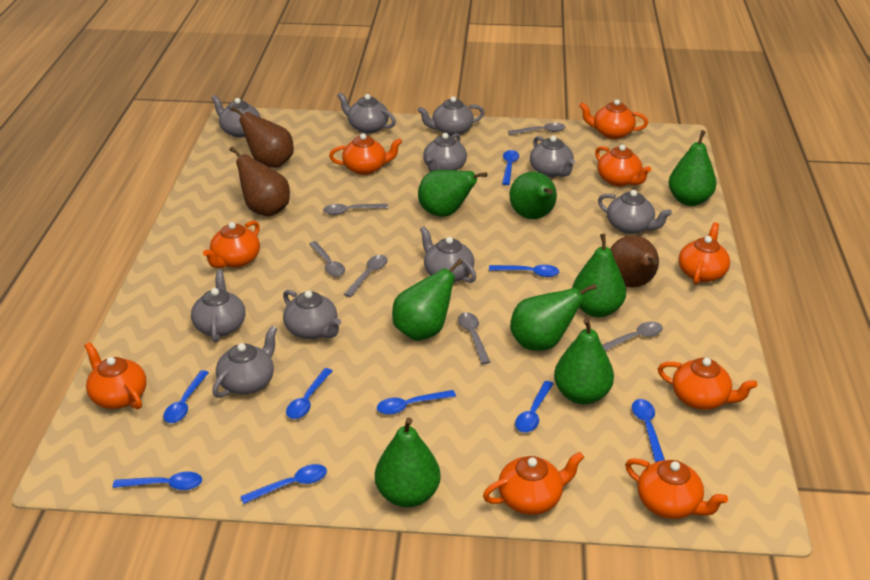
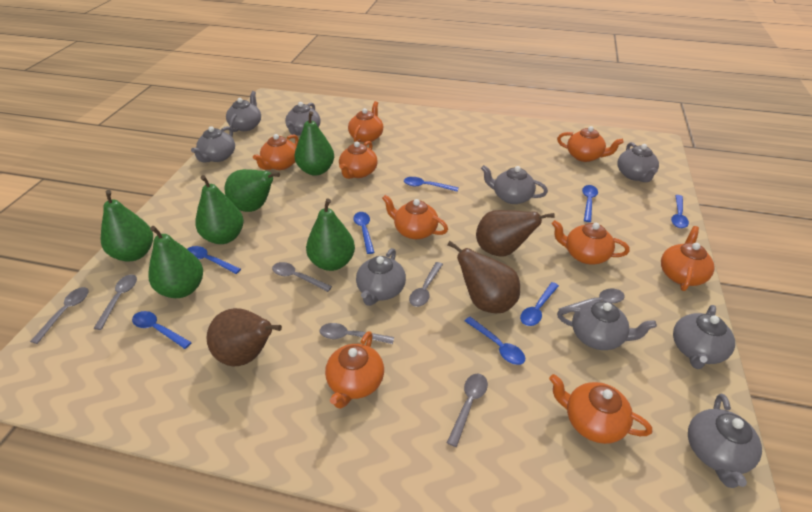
blue spoon: 9 -> 8
green pear: 8 -> 6
grey spoon: 6 -> 7
grey teapot: 10 -> 9

